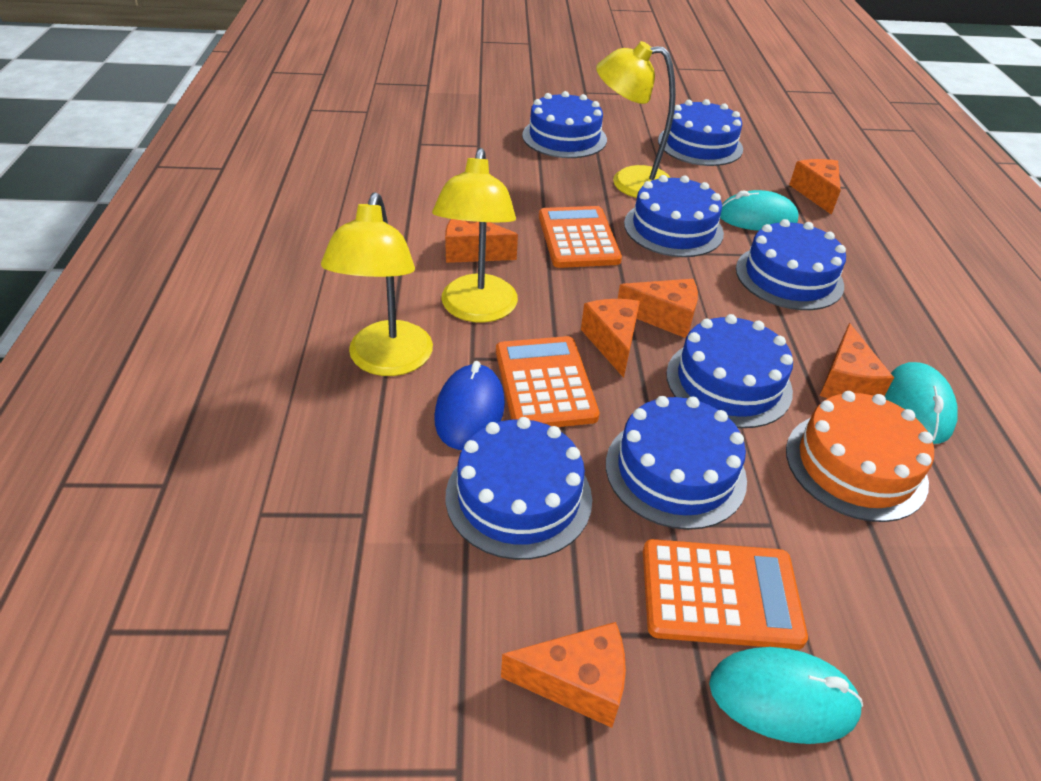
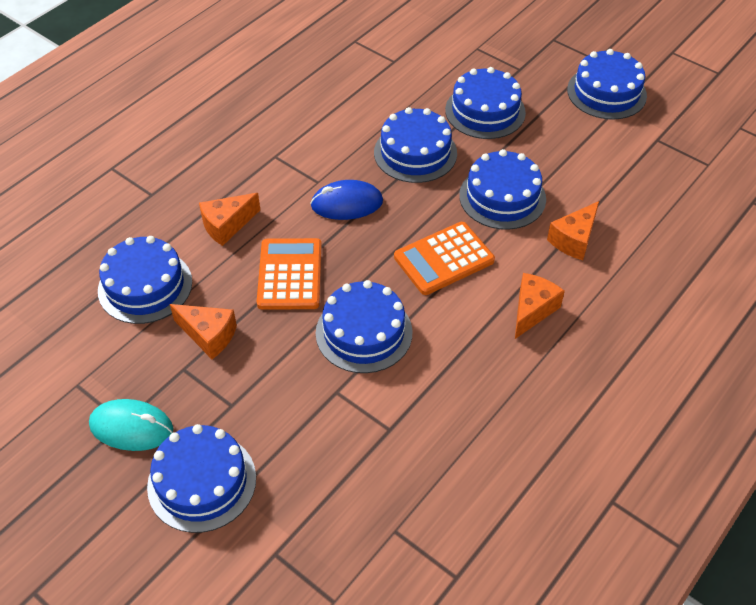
orange cake: 1 -> 0
orange calculator: 3 -> 2
orange cheese: 6 -> 4
turquoise mouse: 3 -> 1
yellow lamp: 3 -> 0

